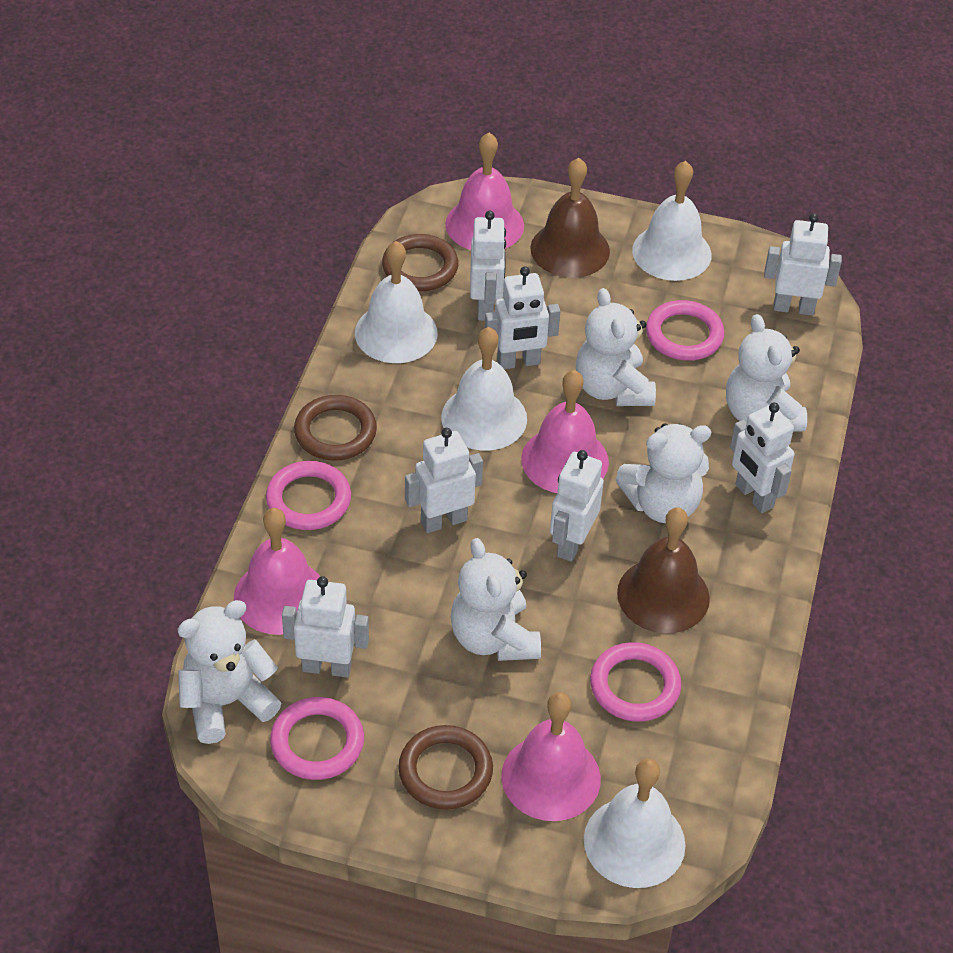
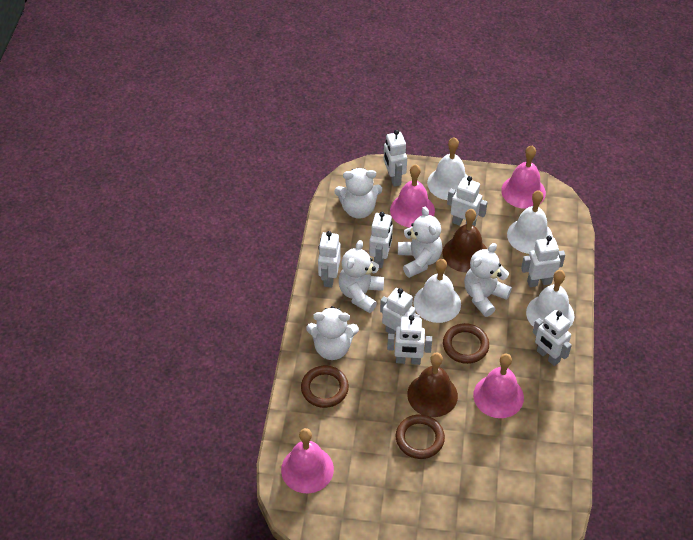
pink ring: 4 -> 0
white robot: 7 -> 8

